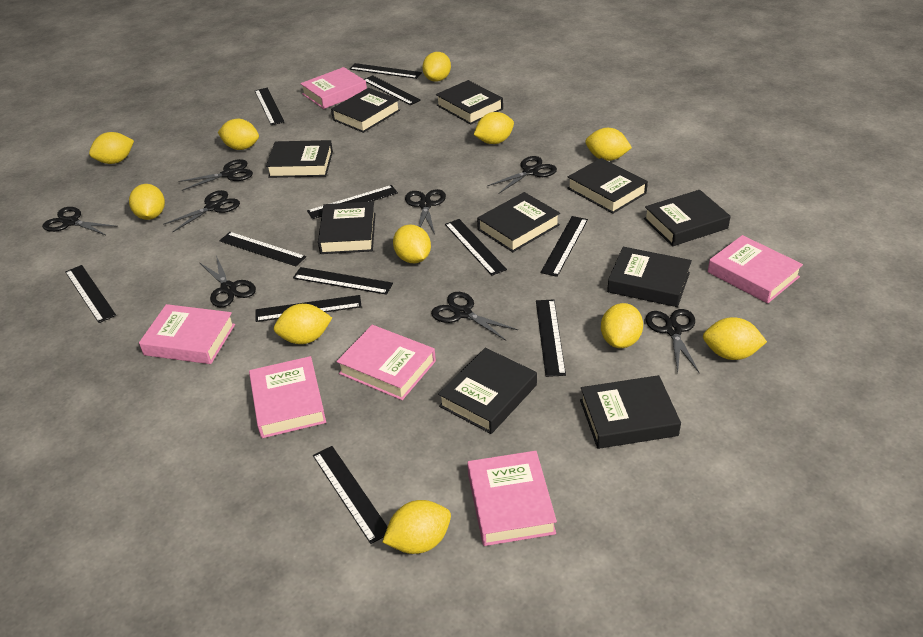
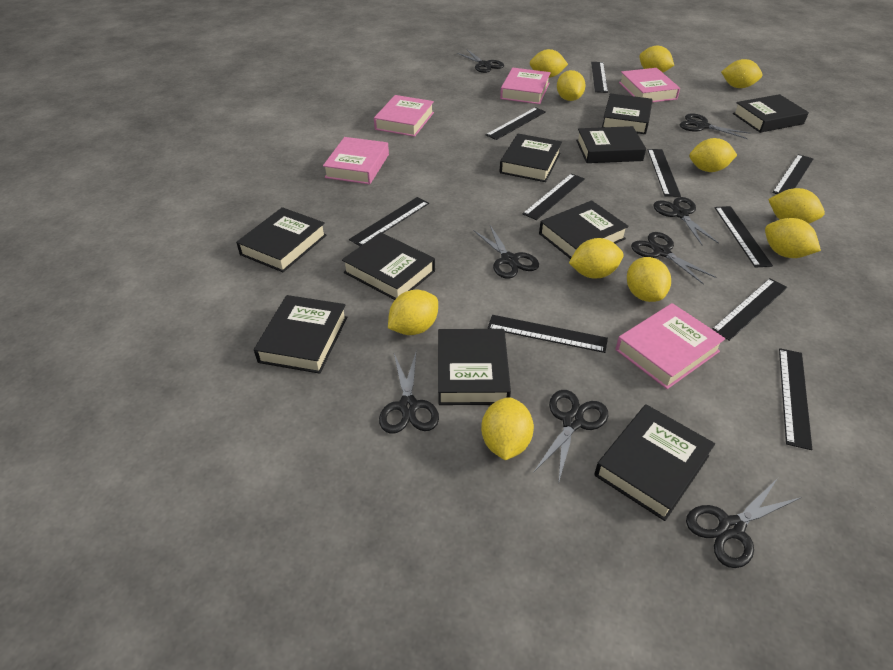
black ruler: 12 -> 10
pink book: 6 -> 5

